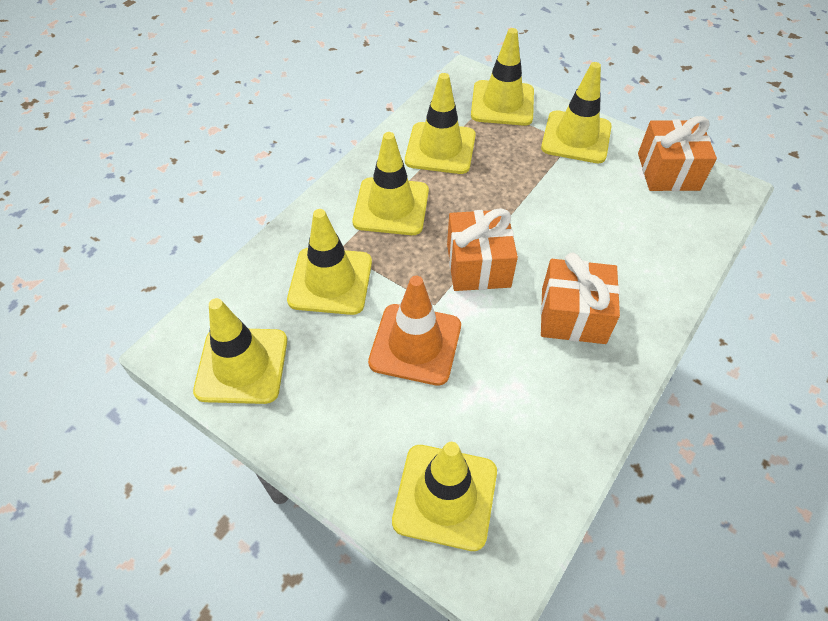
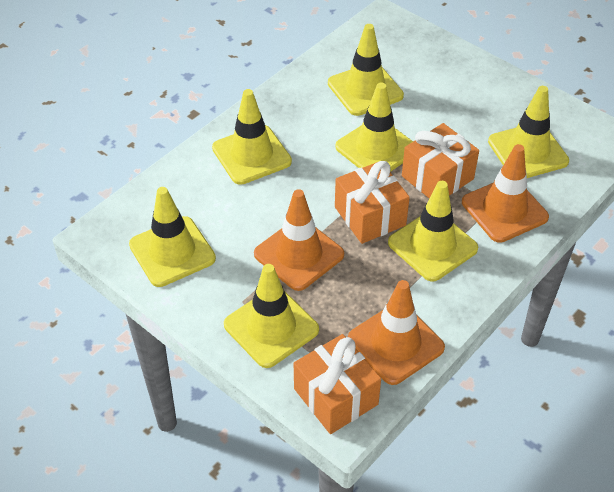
orange traffic cone: 1 -> 3

